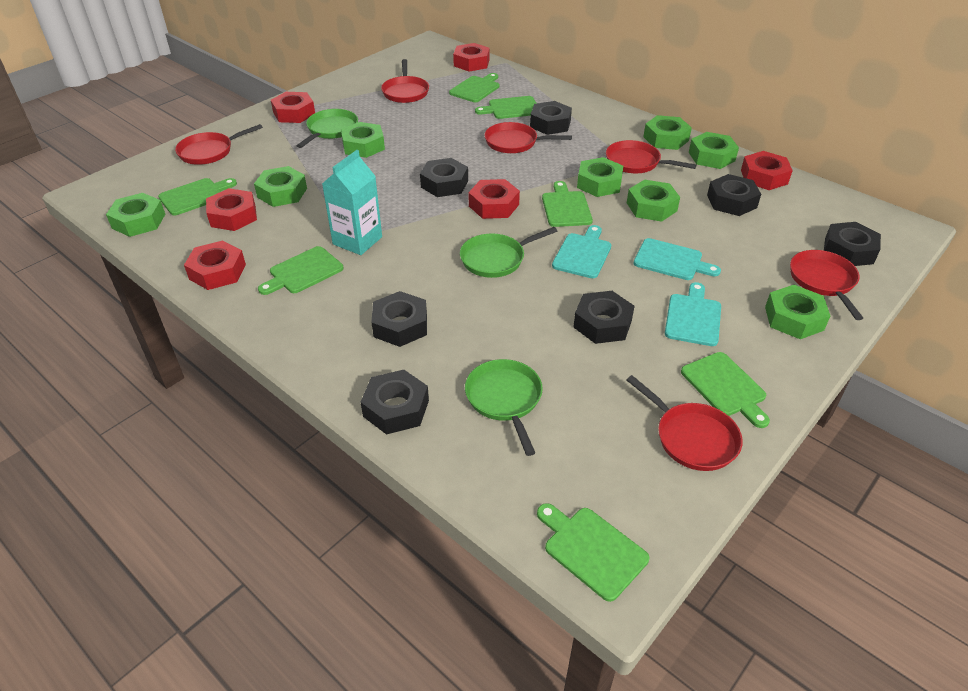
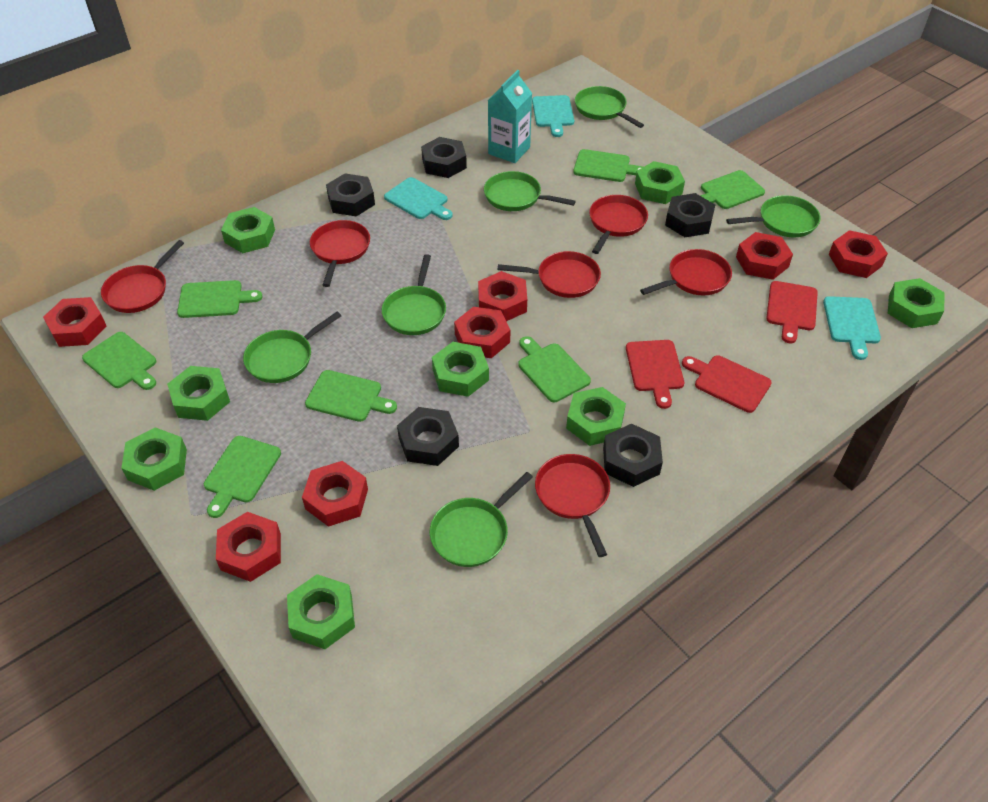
black nut: 7 -> 5
green pan: 3 -> 6
red cutting board: 0 -> 3
red nut: 6 -> 7

